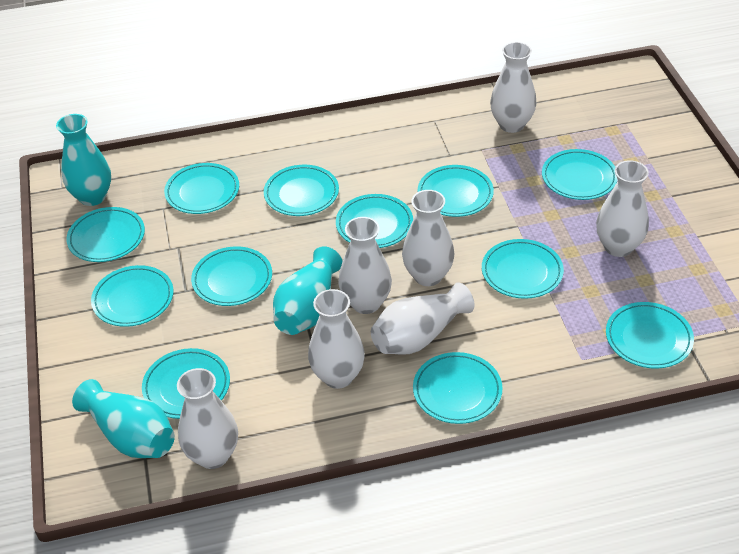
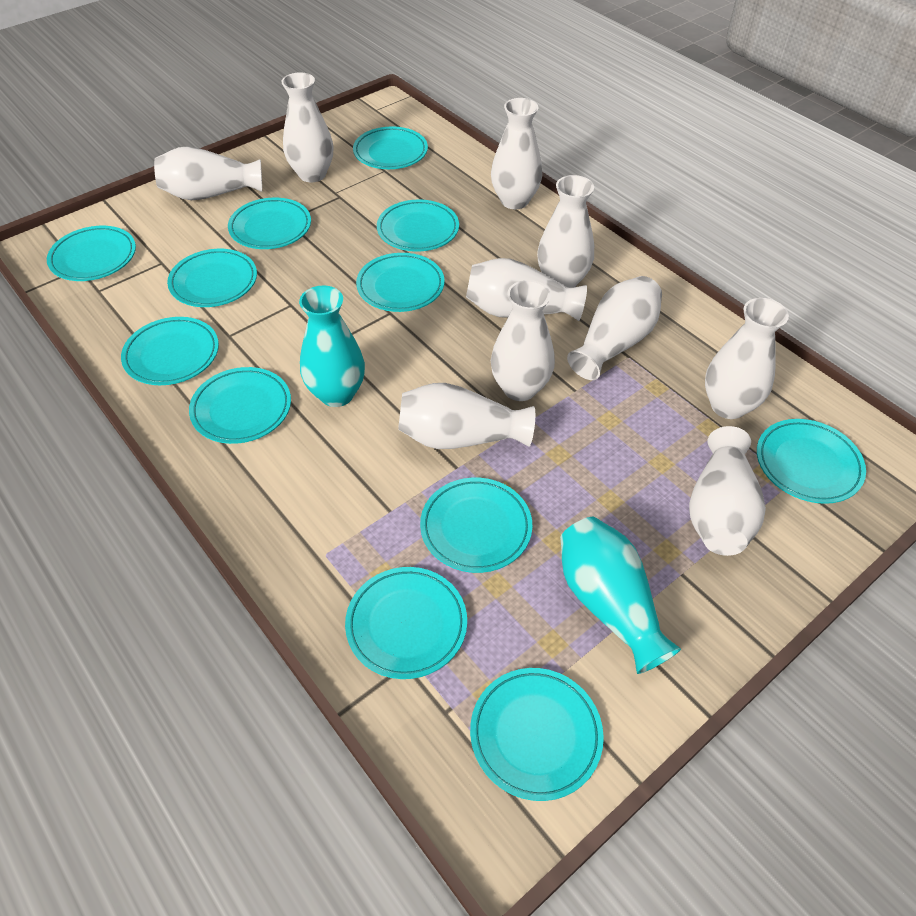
turquoise vase: 3 -> 2
white vase: 7 -> 10

